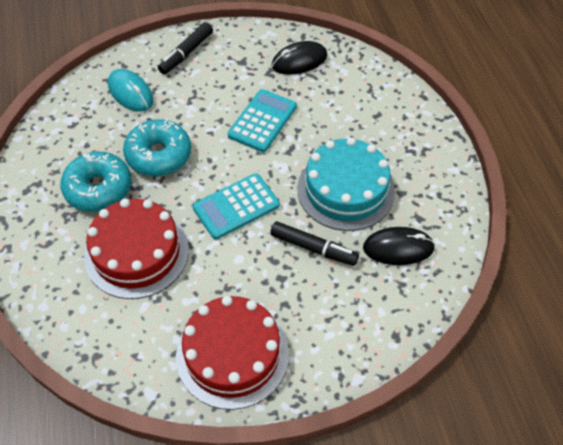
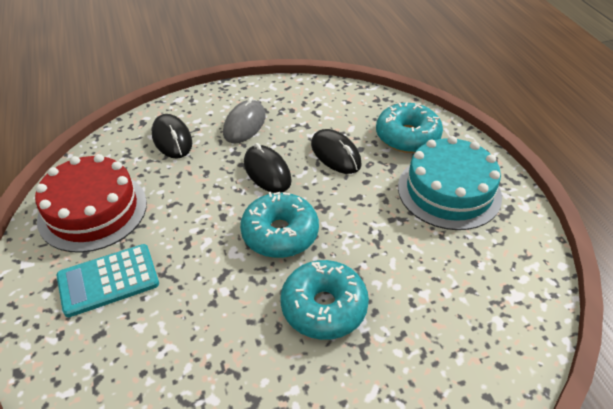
black marker: 2 -> 0
black mouse: 2 -> 3
grey mouse: 0 -> 1
red cake: 2 -> 1
turquoise calculator: 2 -> 1
turquoise donut: 2 -> 3
turquoise mouse: 1 -> 0

